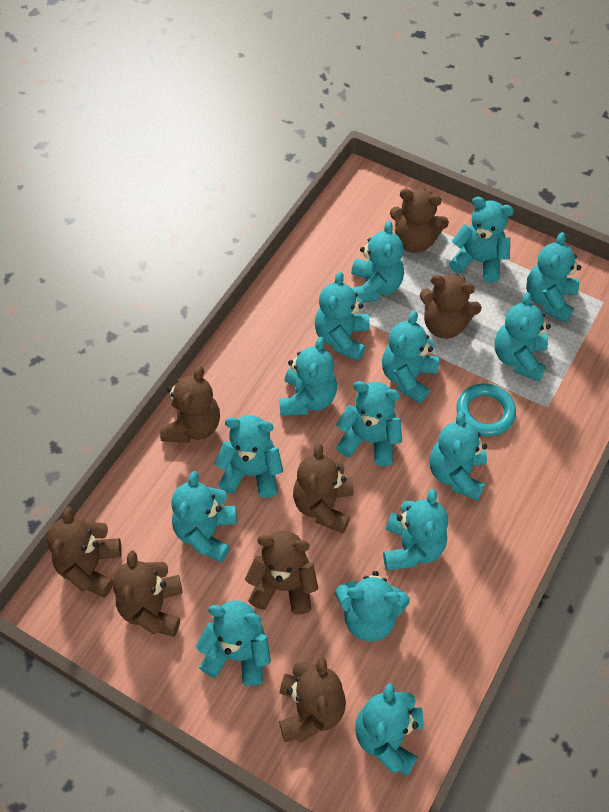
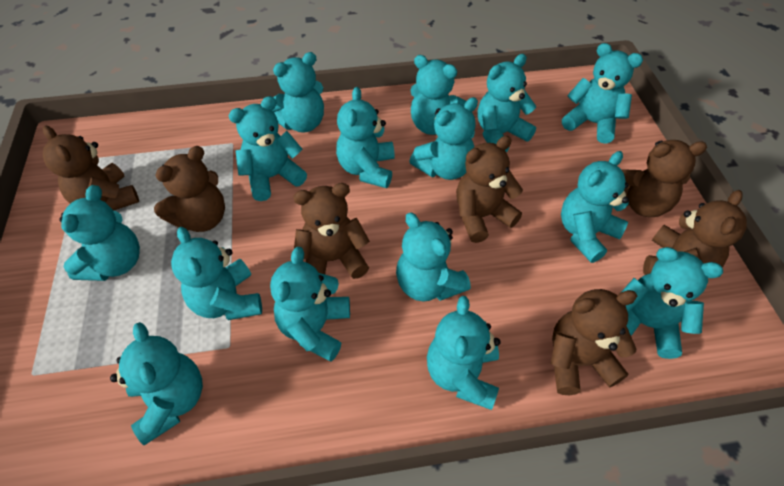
brown teddy bear: 8 -> 7
turquoise ring: 1 -> 0

